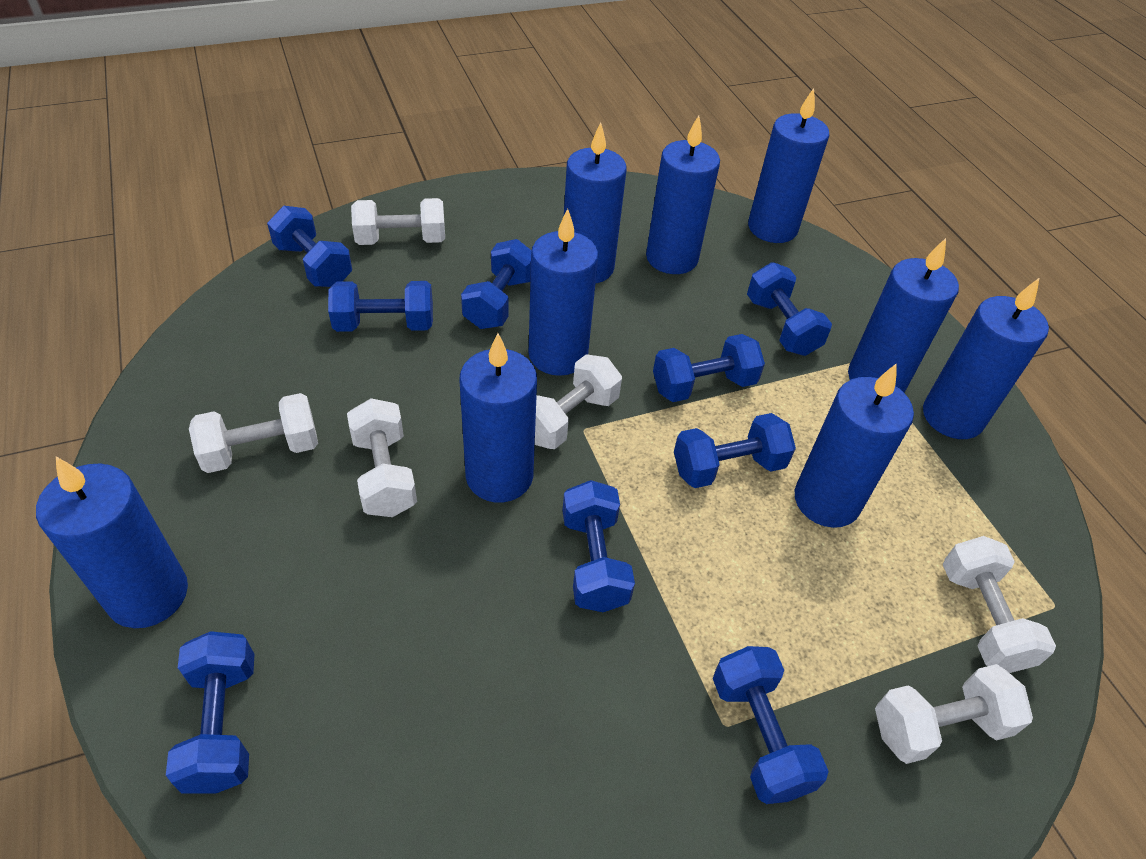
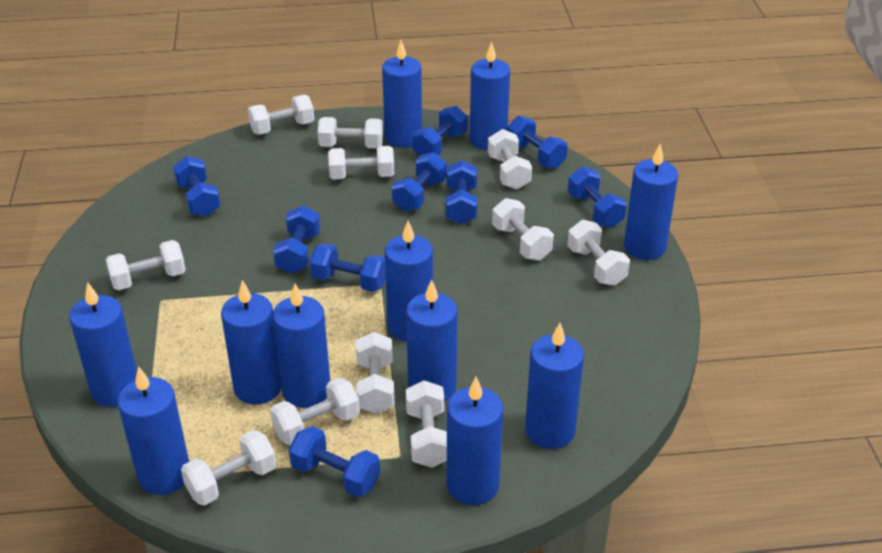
blue candle: 9 -> 11
white dumbbell: 6 -> 11

